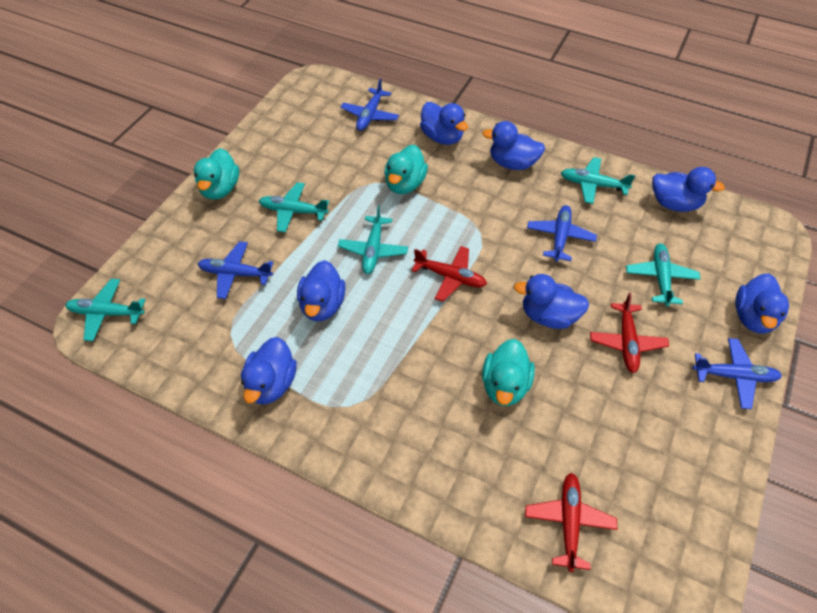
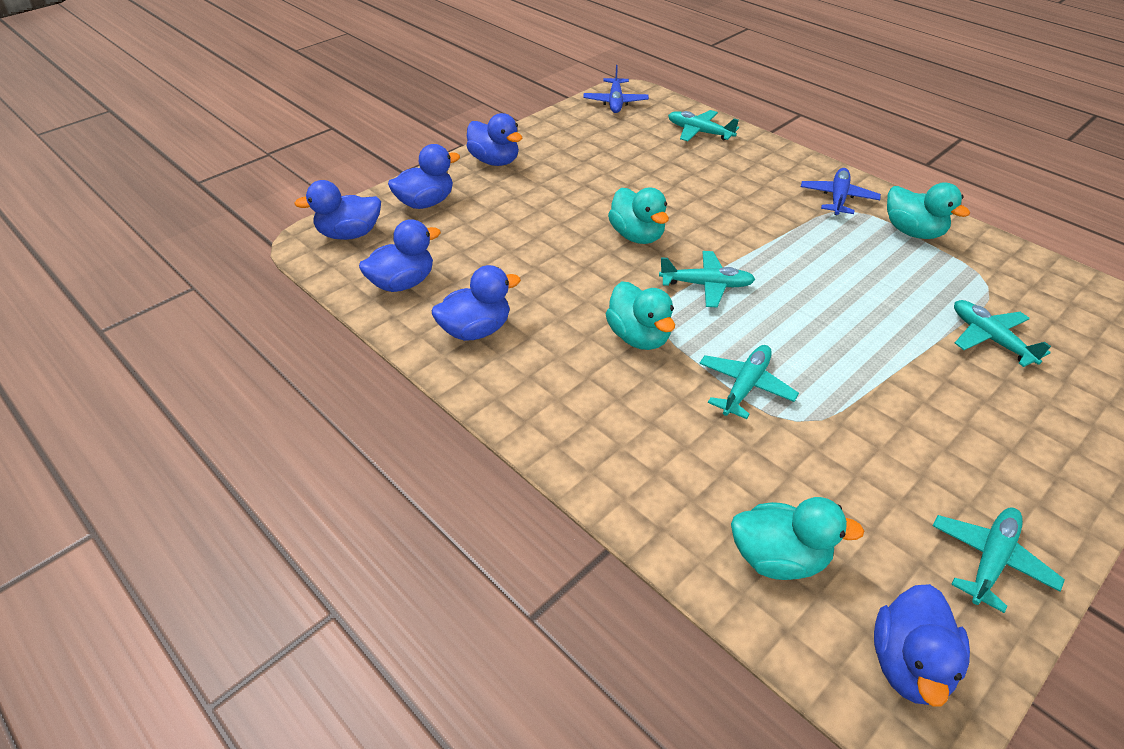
blue duck: 7 -> 6
blue plane: 4 -> 2
red plane: 3 -> 0
turquoise duck: 3 -> 4

